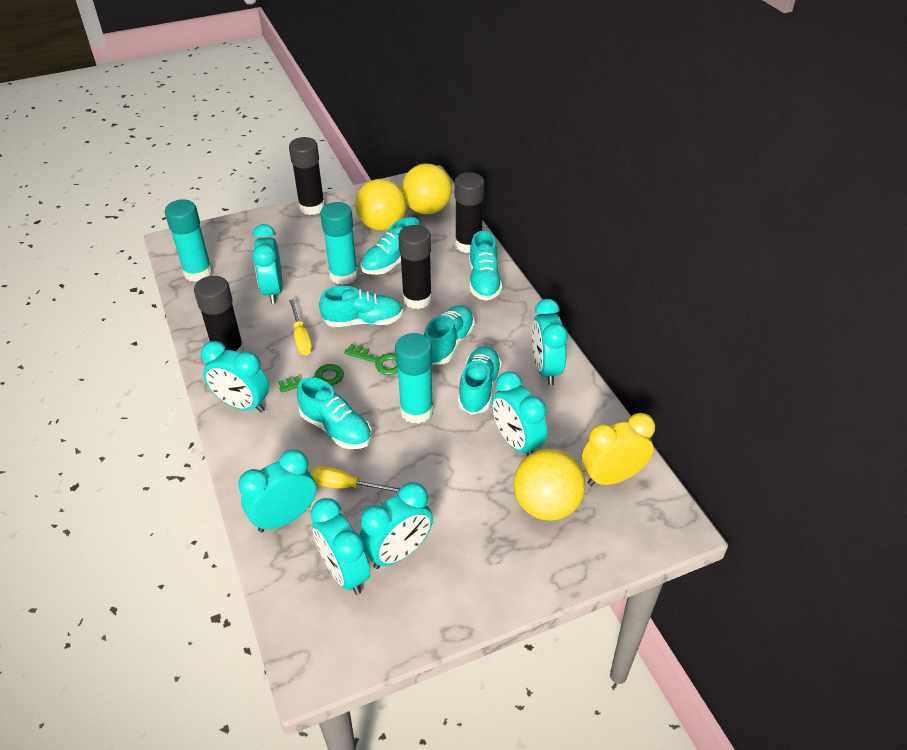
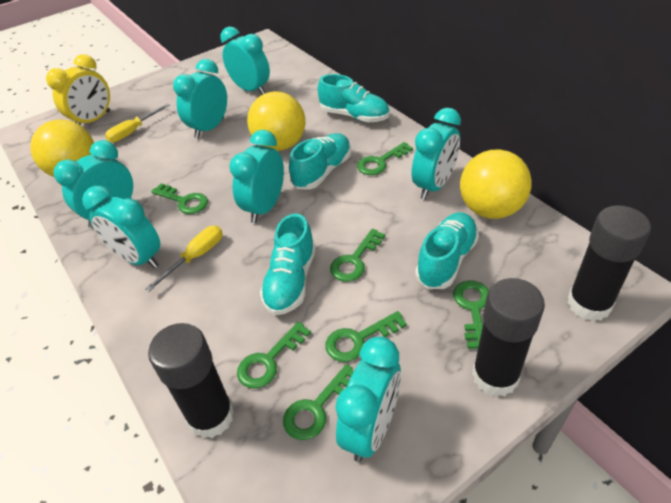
black glue stick: 4 -> 3
green key: 2 -> 7
turquoise glue stick: 3 -> 0
turquoise shoe: 6 -> 4

